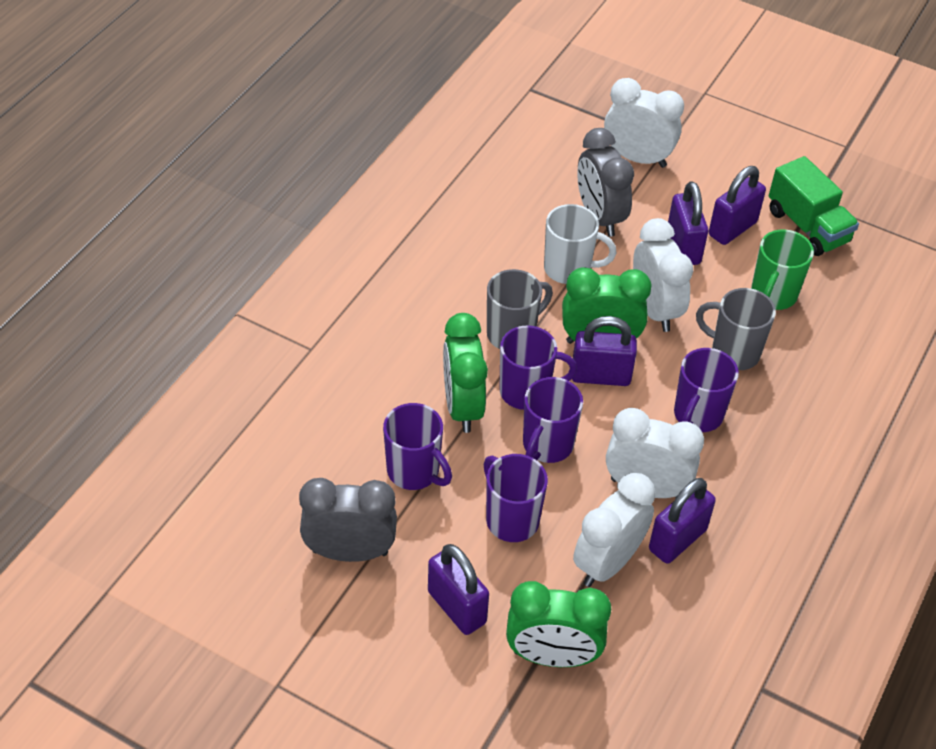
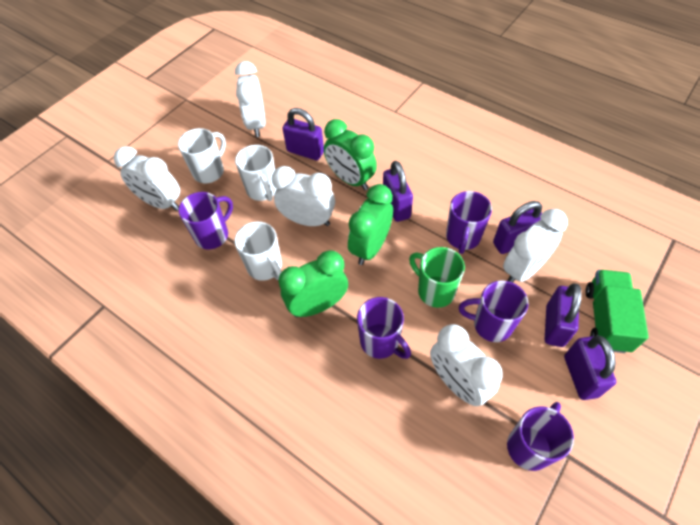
grey clock: 2 -> 0
grey mug: 2 -> 0
white clock: 4 -> 5
white mug: 1 -> 3

